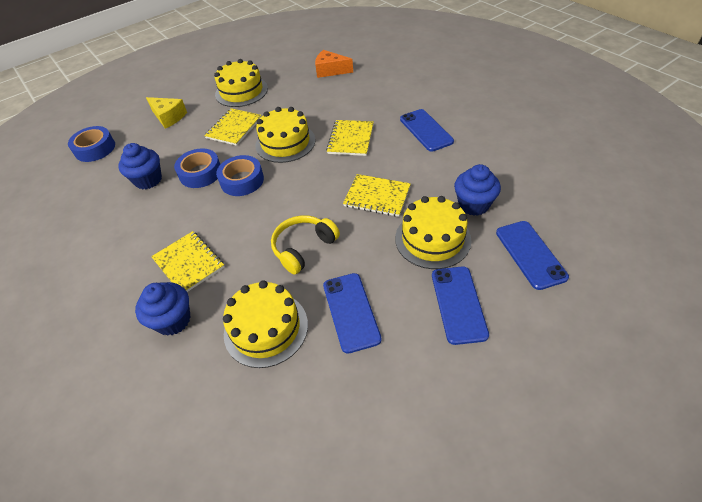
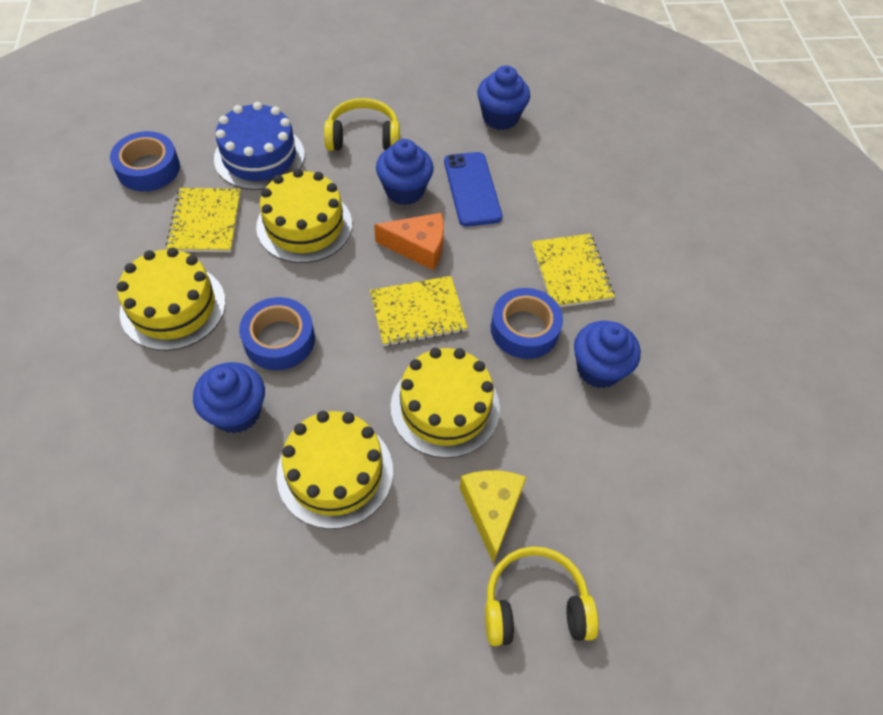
blue cake: 0 -> 1
blue cupcake: 3 -> 4
blue phone: 4 -> 1
yellow headphones: 1 -> 2
yellow notebook: 4 -> 3

